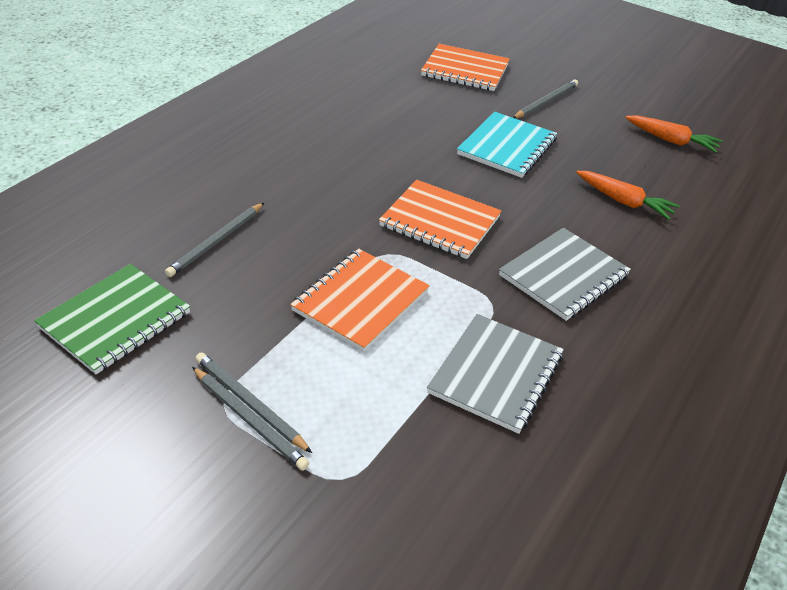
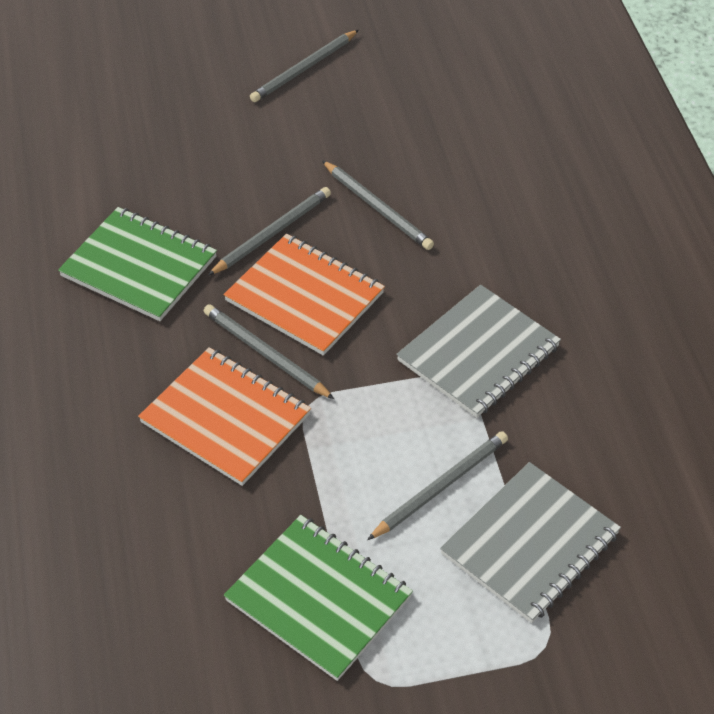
green notebook: 1 -> 2
grey pencil: 4 -> 5
orange carrot: 2 -> 0
orange notebook: 3 -> 2
turquoise notebook: 1 -> 0

